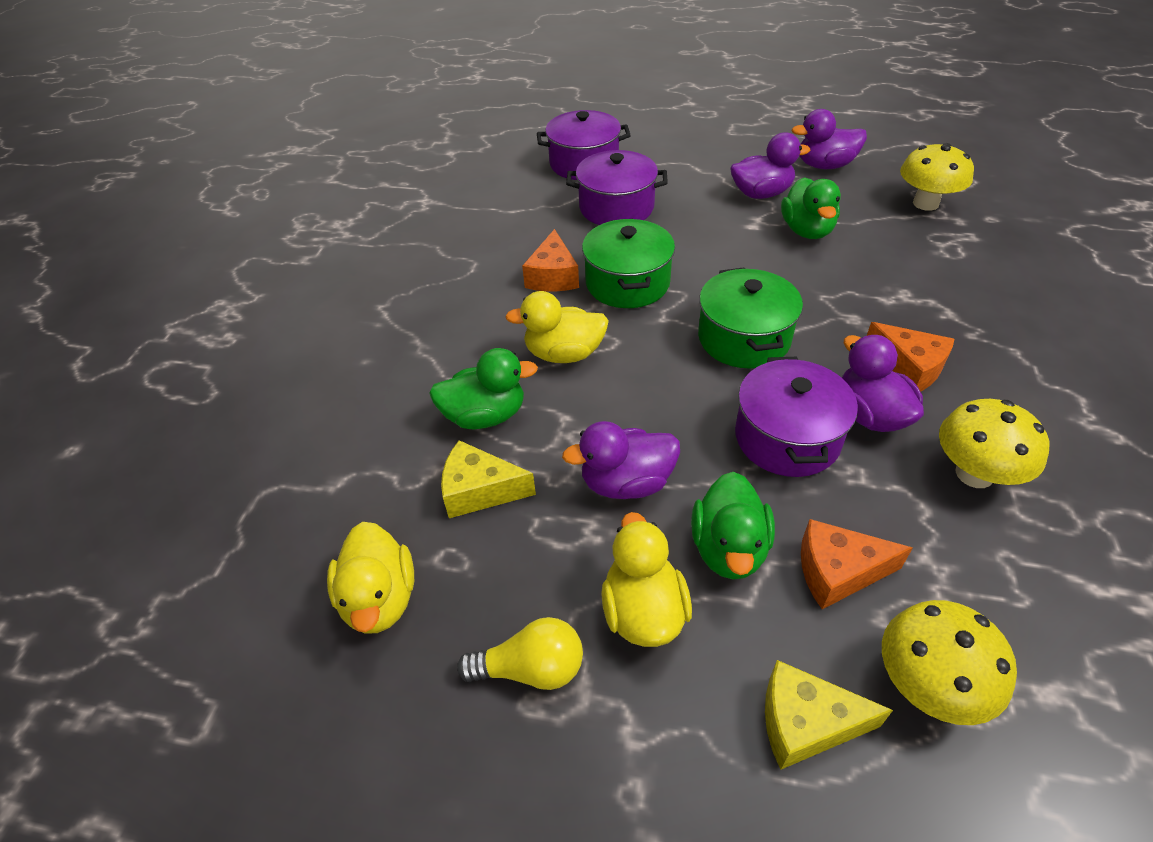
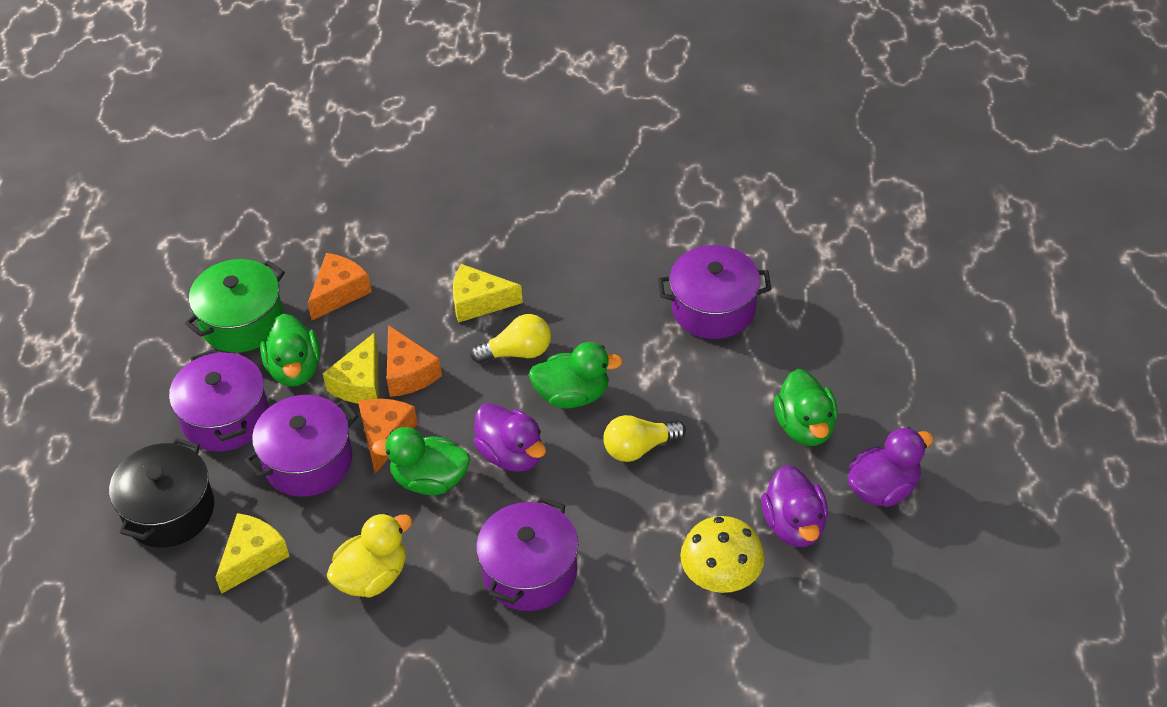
black pot: 0 -> 1
green duck: 3 -> 4
green pot: 2 -> 1
purple duck: 4 -> 3
purple pot: 3 -> 4
yellow cheese: 2 -> 3
yellow duck: 3 -> 1
yellow light bulb: 1 -> 2
yellow mushroom: 3 -> 1

